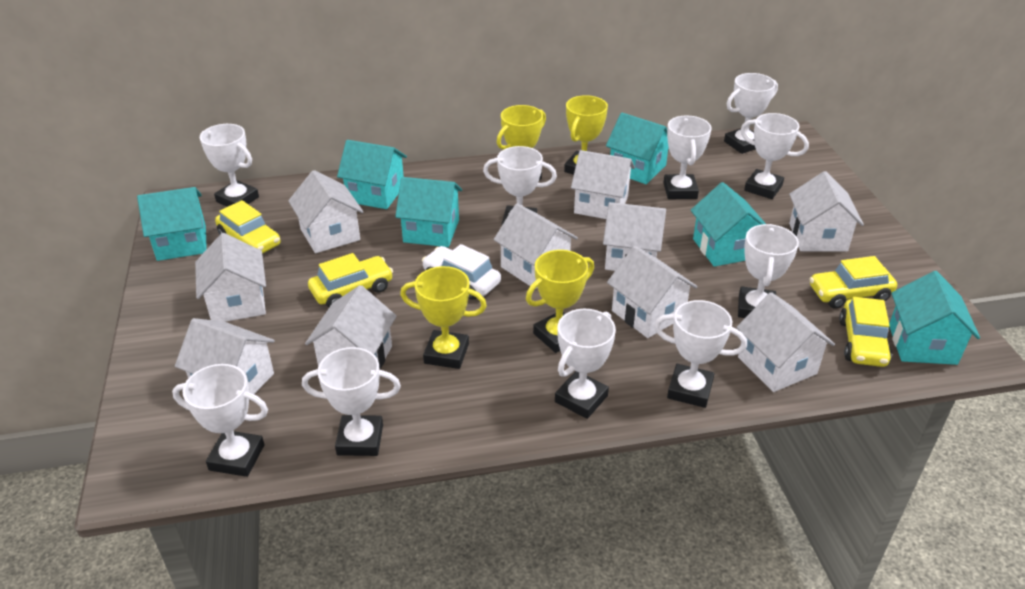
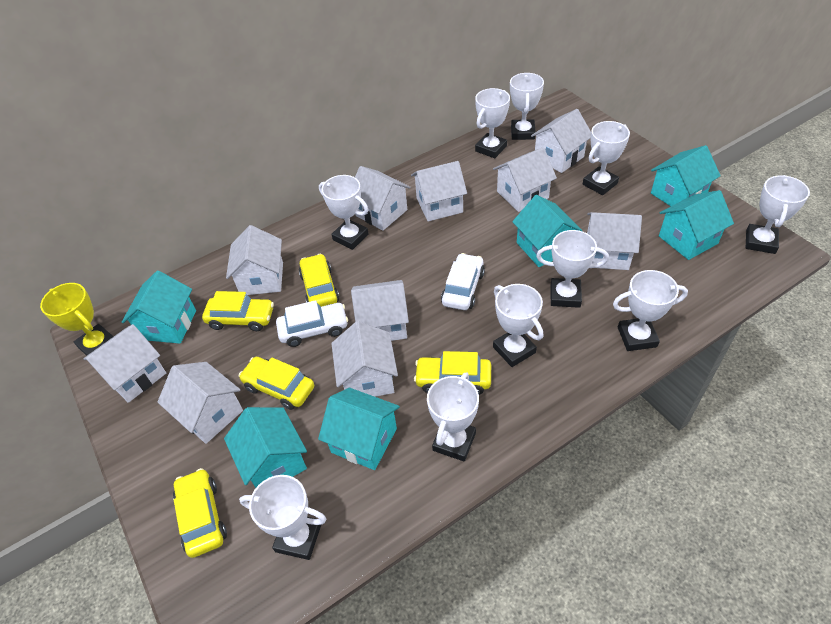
white car: 1 -> 2
yellow car: 4 -> 5
yellow trophy: 4 -> 1

